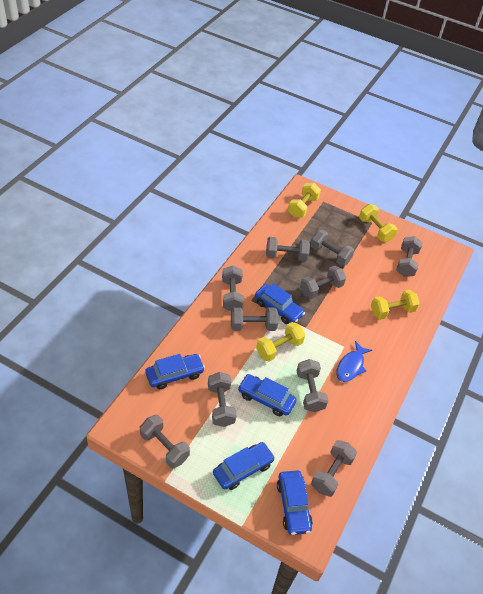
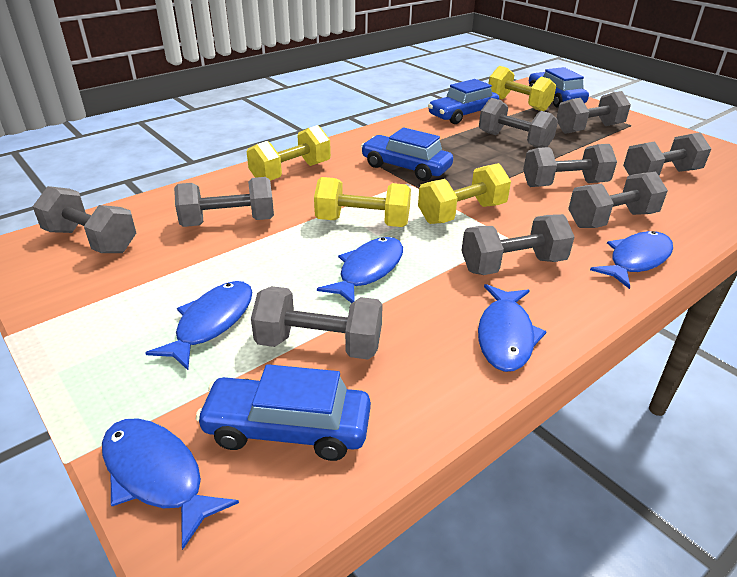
blue car: 5 -> 4
blue fish: 1 -> 5
grey dumbbell: 10 -> 9

